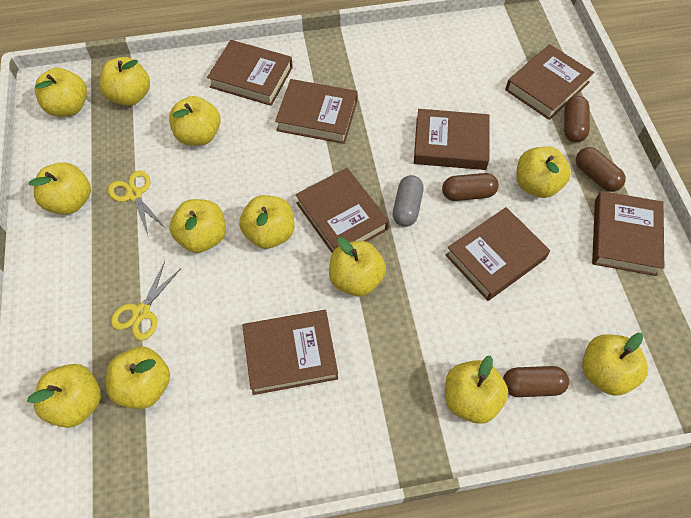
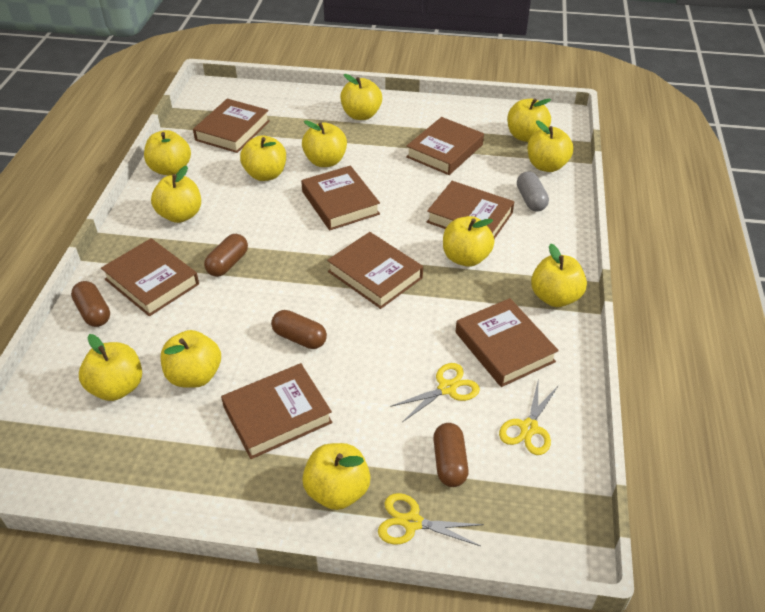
yellow scissors: 2 -> 3

